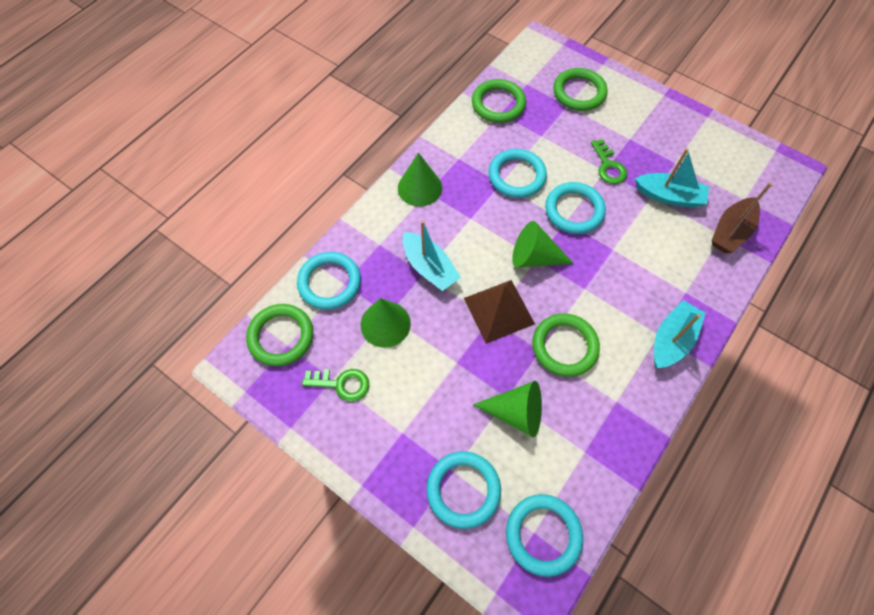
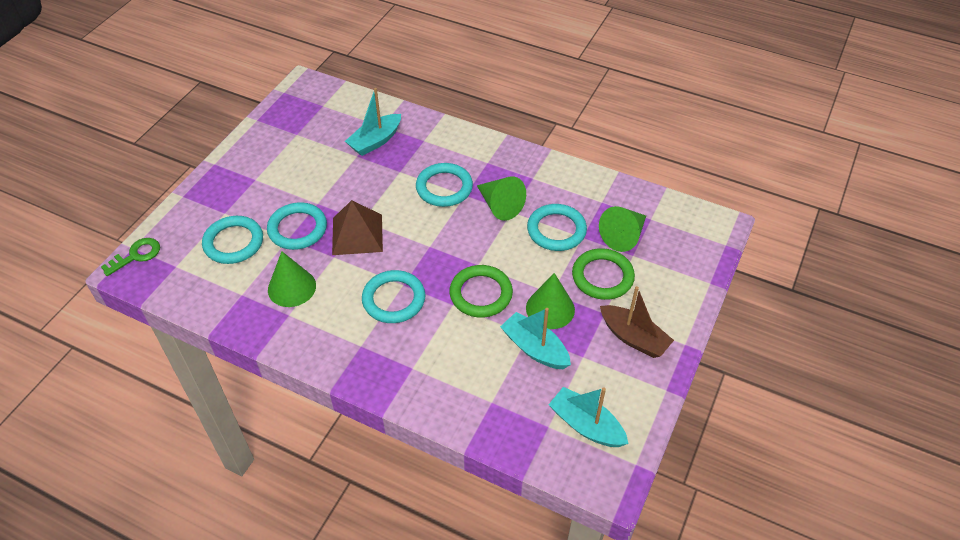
green key: 2 -> 1
green ring: 4 -> 2

